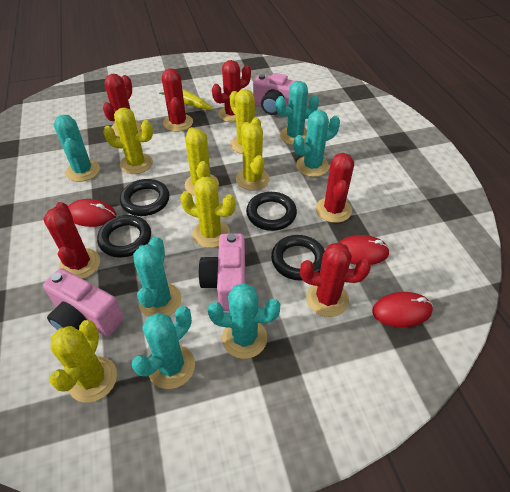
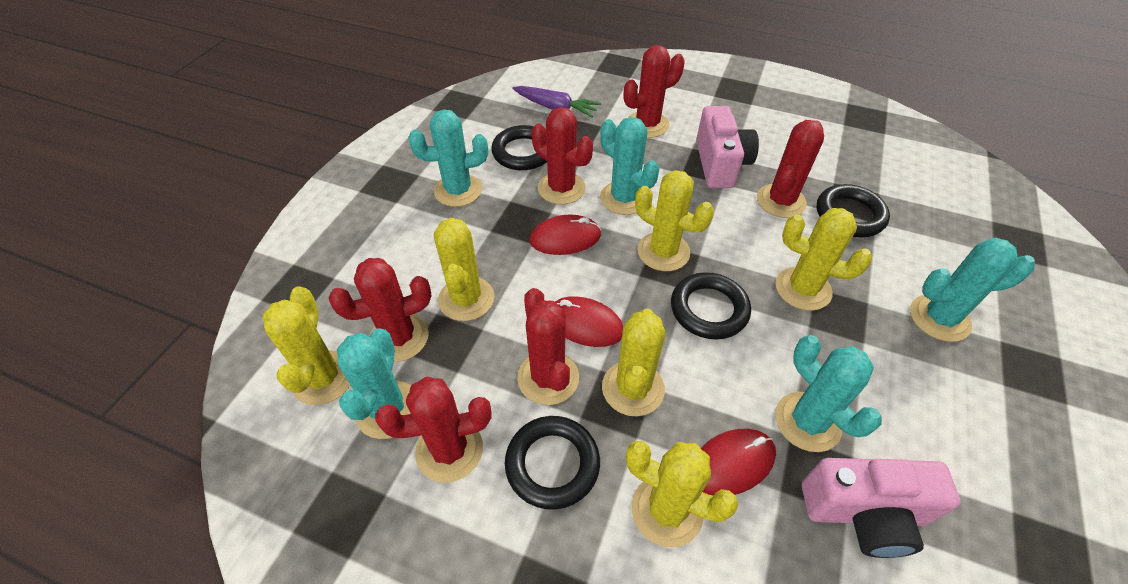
pink camera: 3 -> 2
purple carrot: 0 -> 1
turquoise cactus: 6 -> 5
yellow carrot: 1 -> 0

